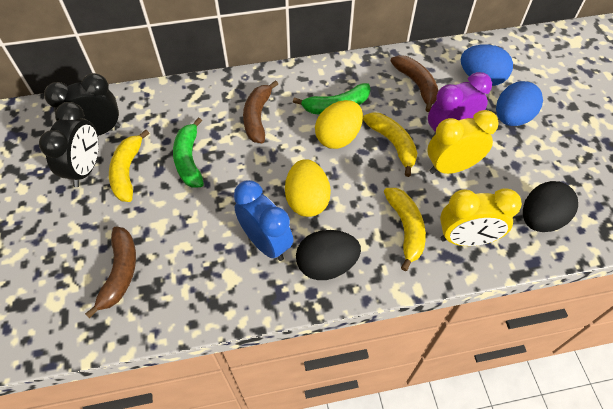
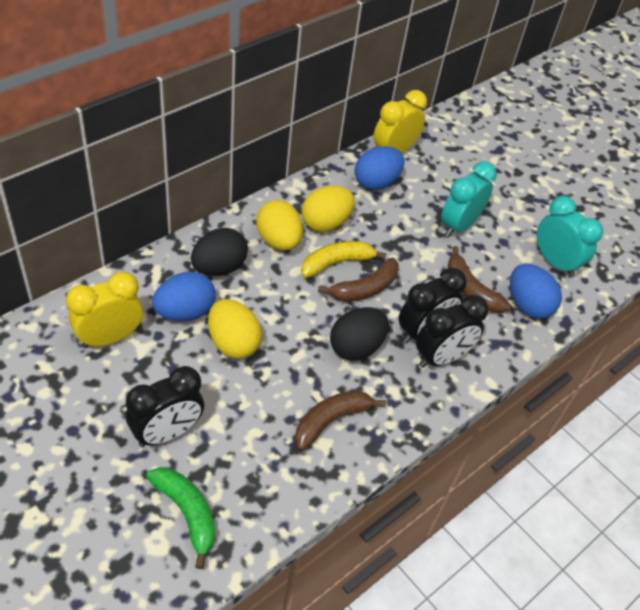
black clock: 2 -> 3
blue clock: 1 -> 0
blue egg: 2 -> 3
green banana: 2 -> 1
purple clock: 1 -> 0
turquoise clock: 0 -> 2
yellow banana: 3 -> 1
yellow egg: 2 -> 3

